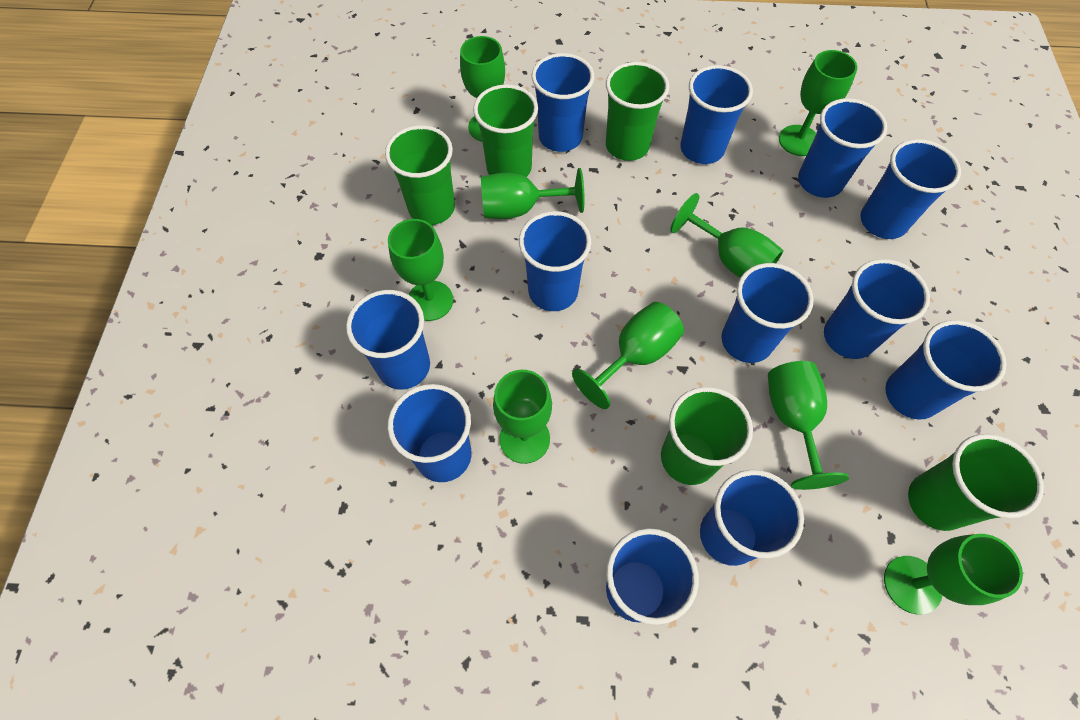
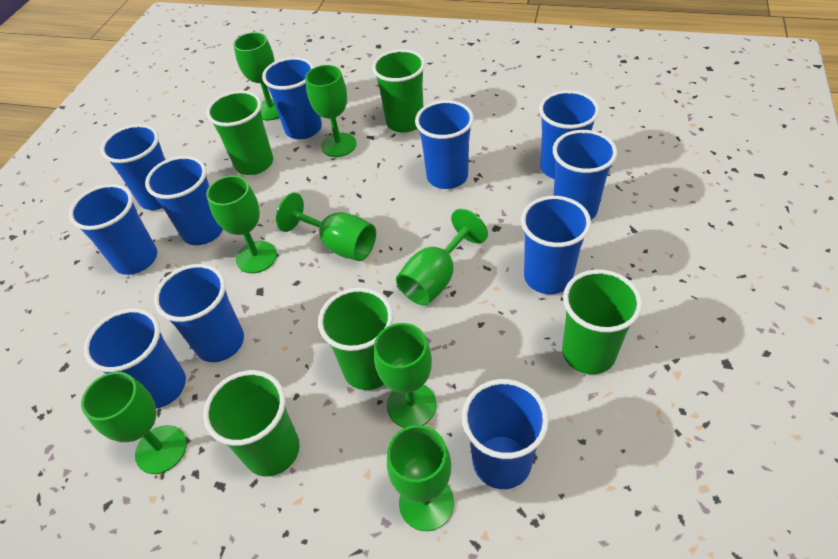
blue cup: 12 -> 11
green goblet: 9 -> 8

